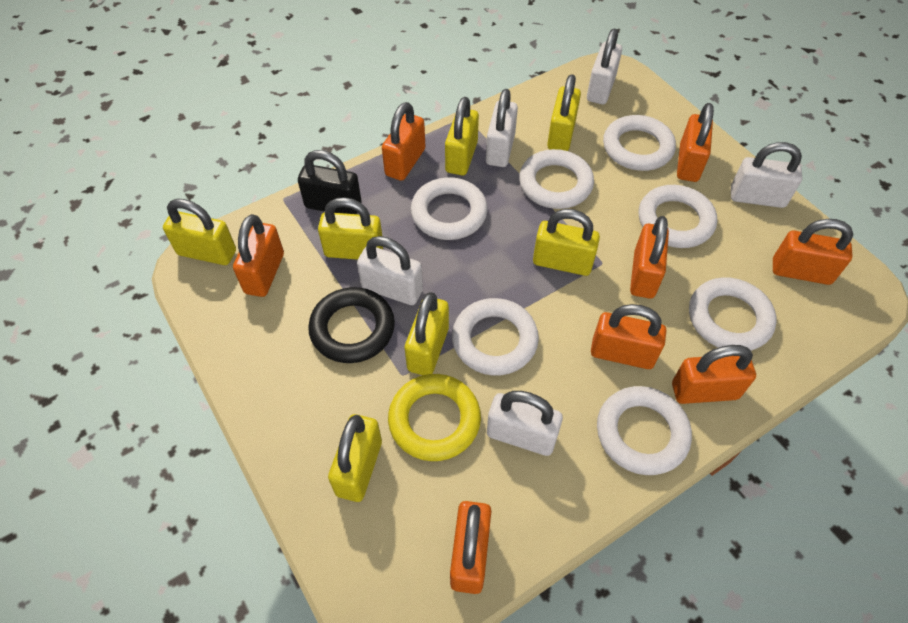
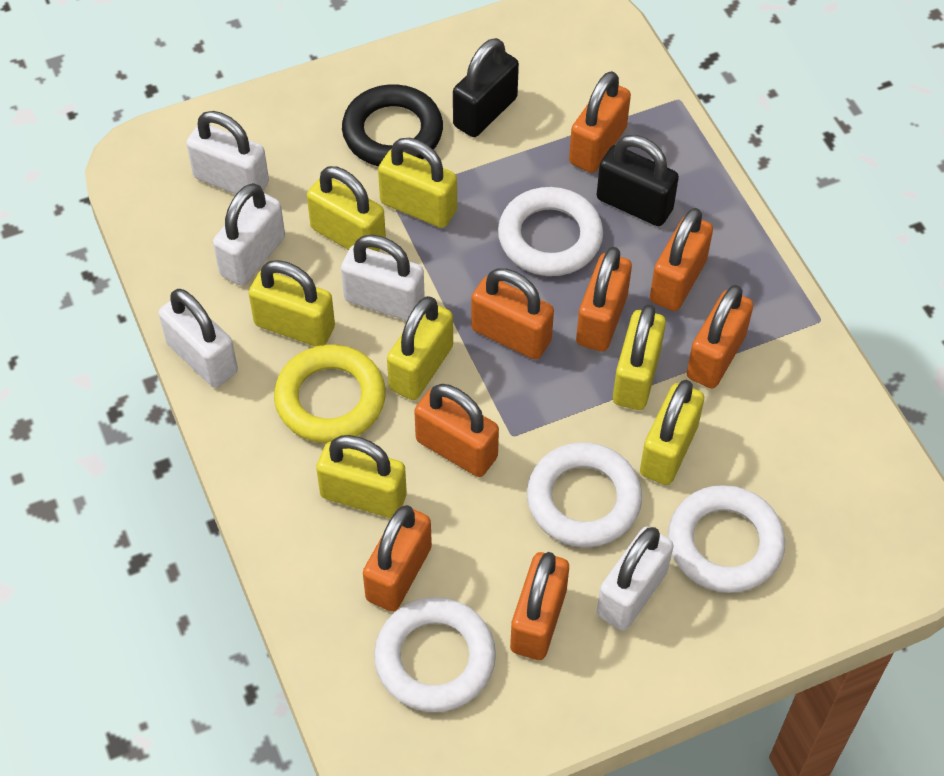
black padlock: 1 -> 2
white ring: 7 -> 4

